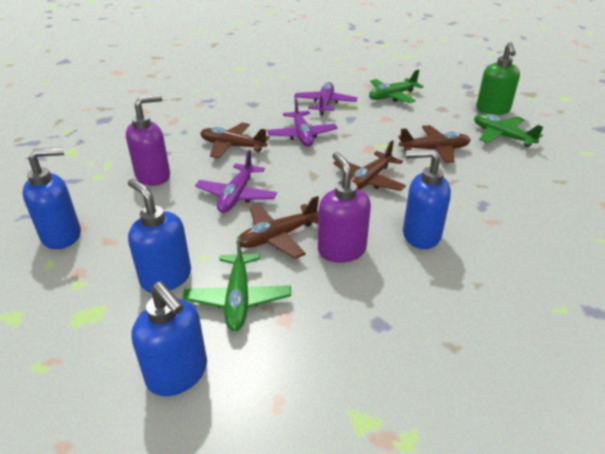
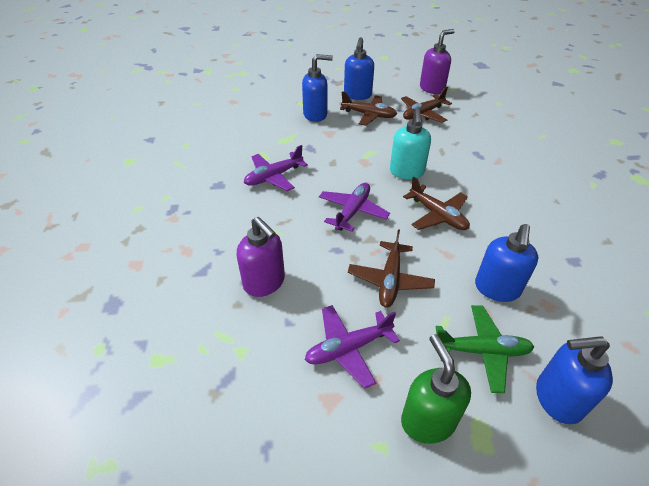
green plane: 3 -> 1
turquoise soap dispenser: 0 -> 1

